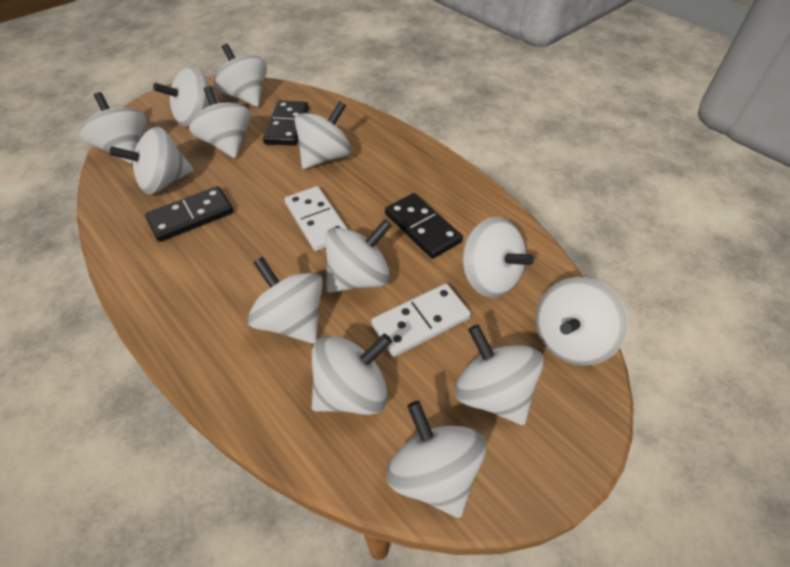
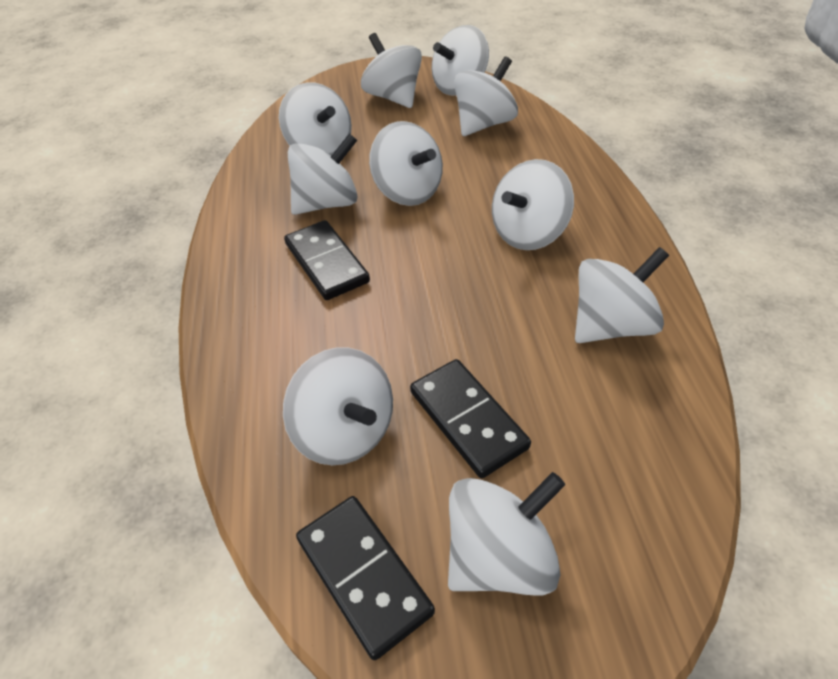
white domino: 2 -> 0
white spinning top: 13 -> 10

